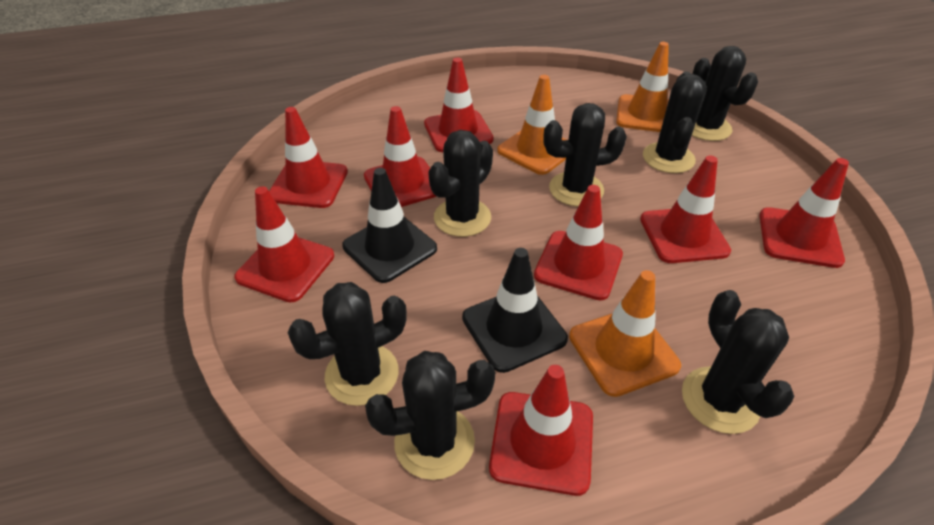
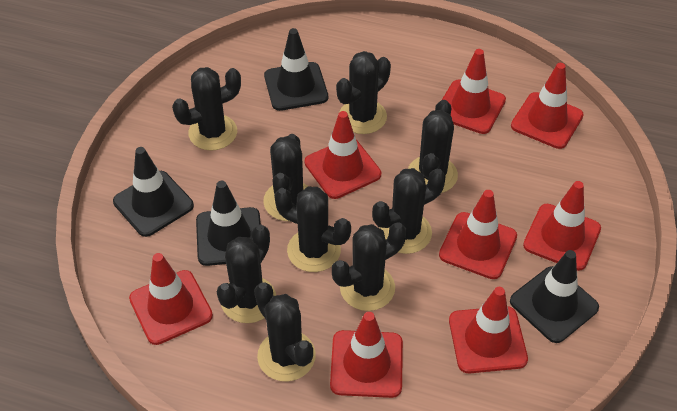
black cactus: 7 -> 9
black traffic cone: 2 -> 4
orange traffic cone: 3 -> 0

